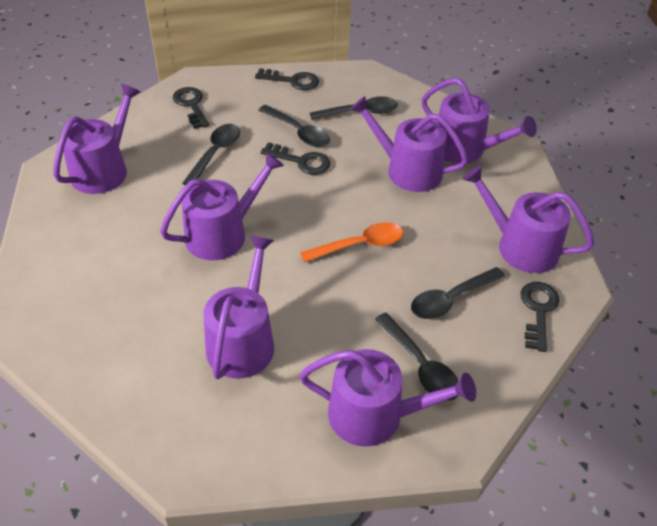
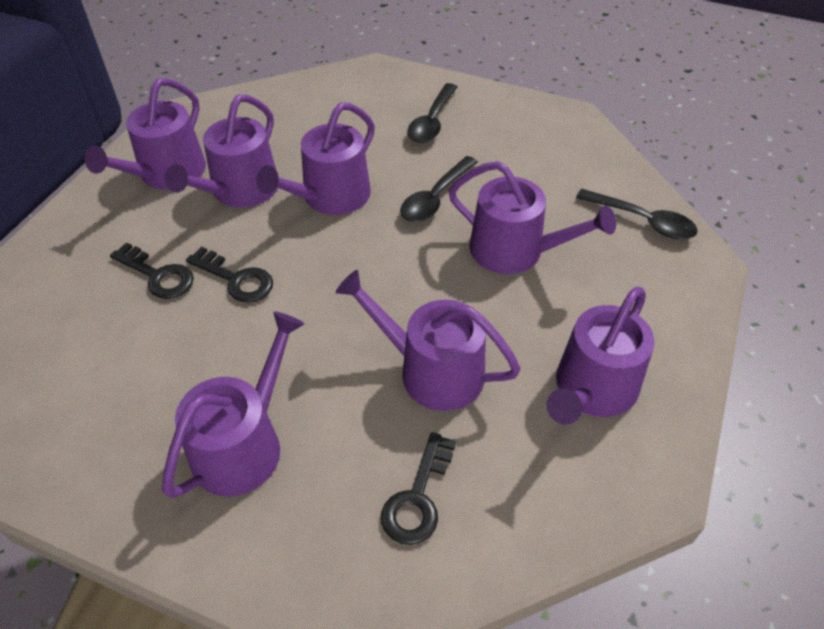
black key: 4 -> 3
black spoon: 5 -> 3
orange spoon: 1 -> 0

